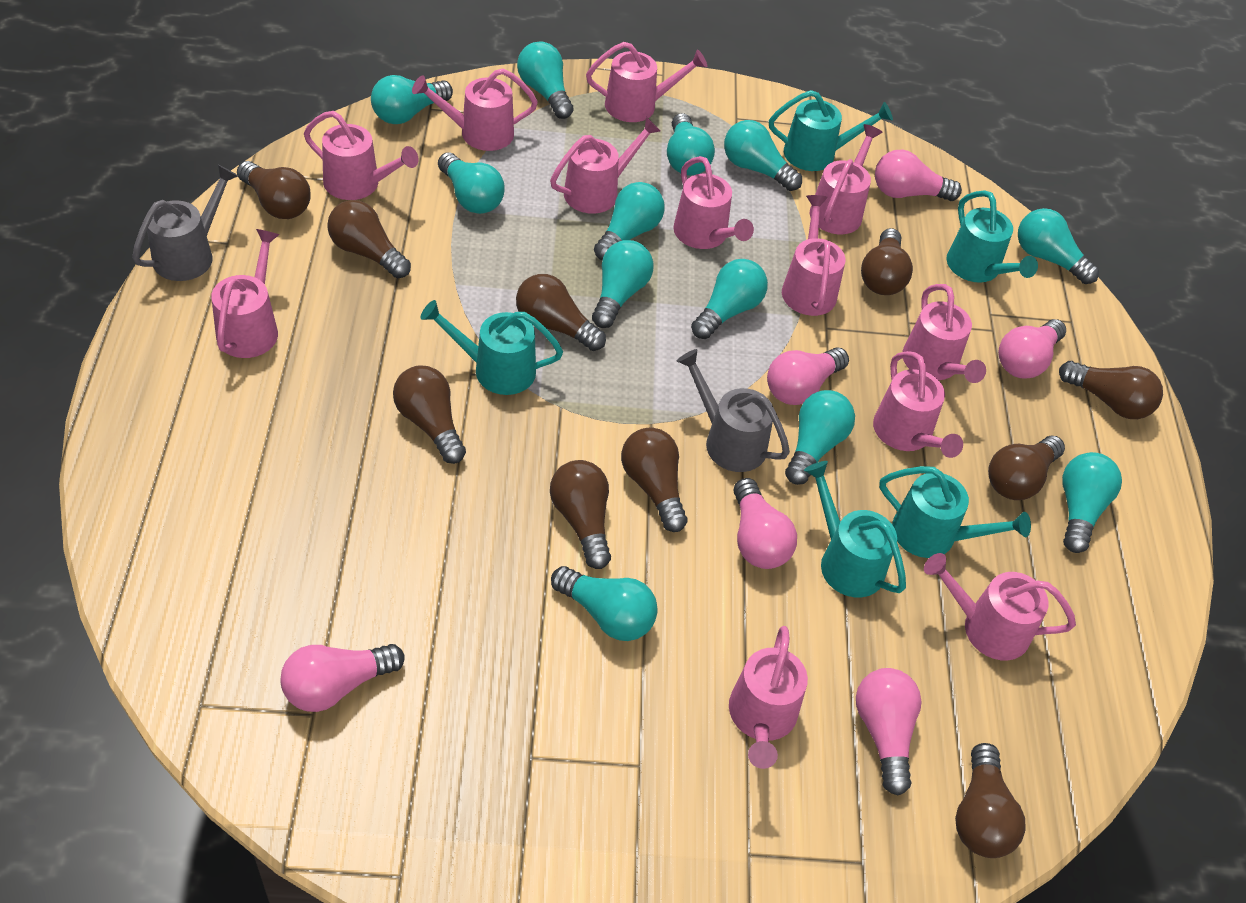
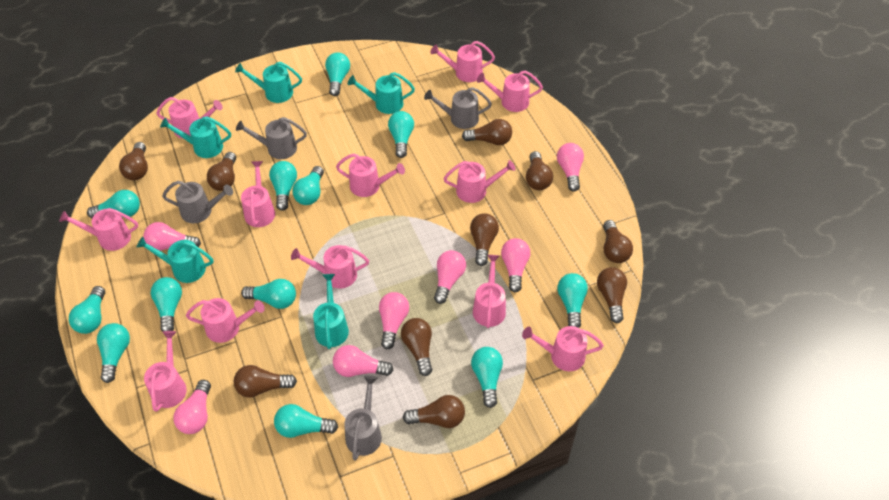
grey watering can: 2 -> 4
pink light bulb: 6 -> 7

